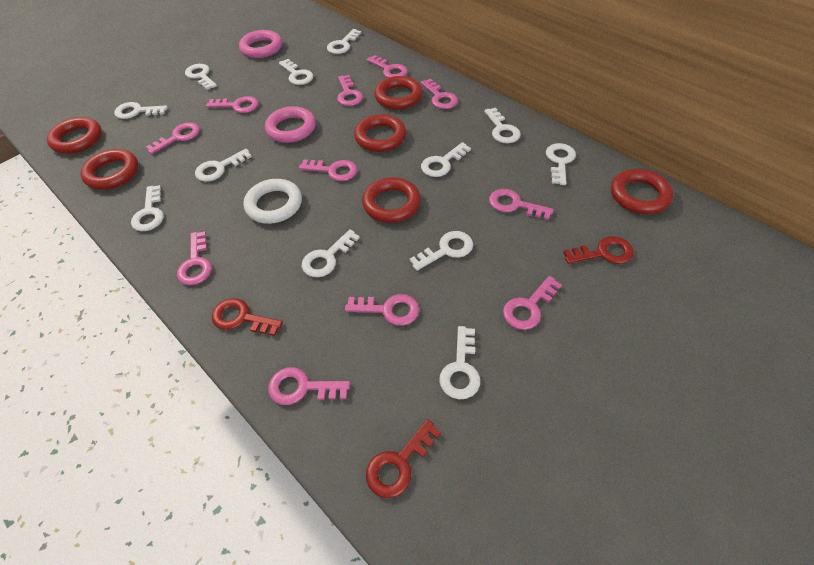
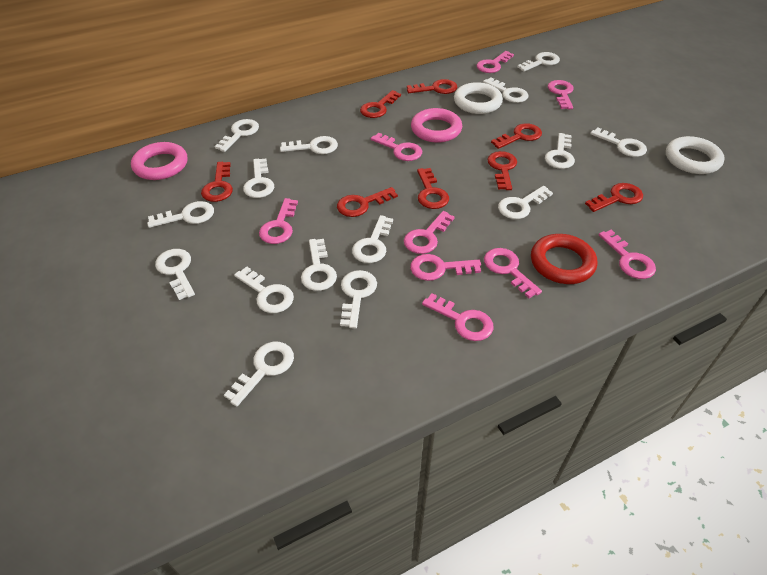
pink key: 11 -> 9
red key: 3 -> 8
red ring: 6 -> 1
white key: 12 -> 15
white ring: 1 -> 2

